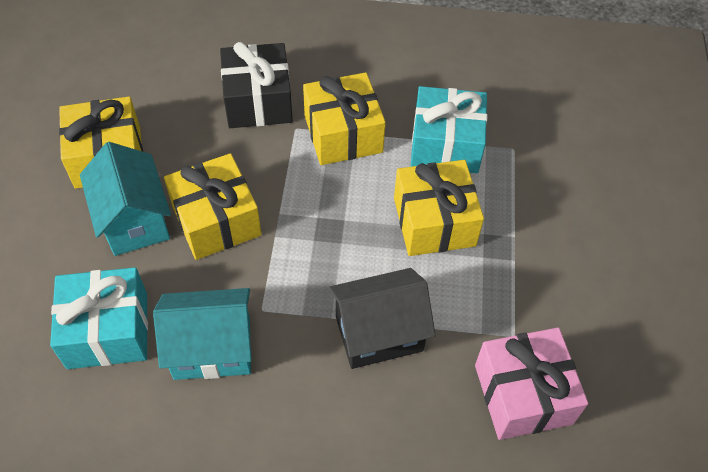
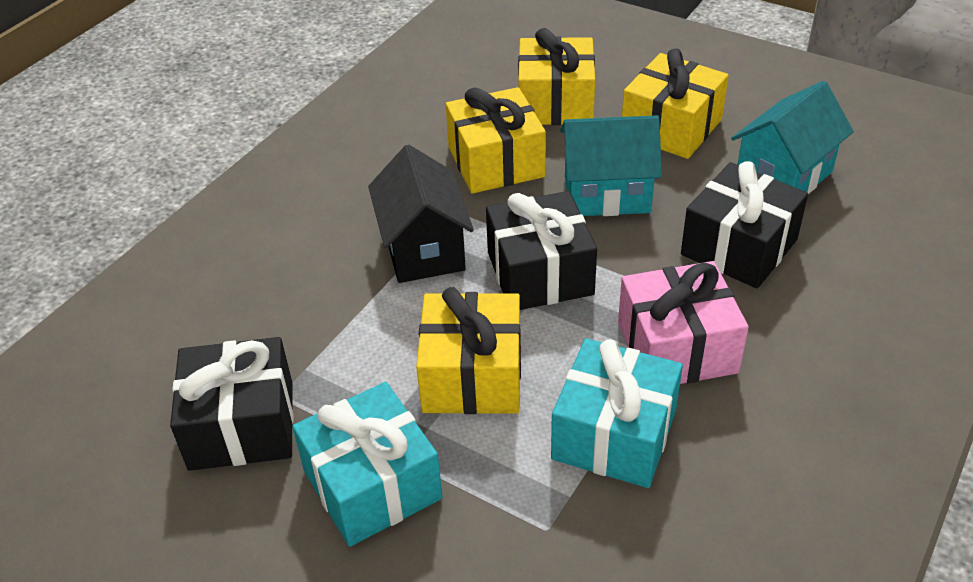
black gift: 1 -> 3

